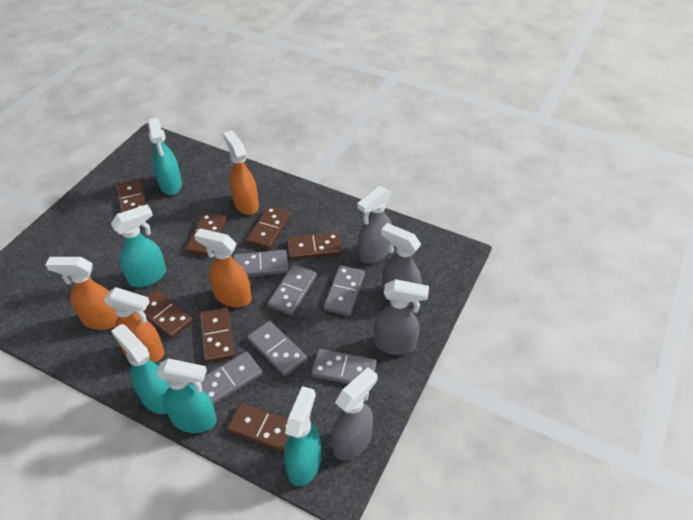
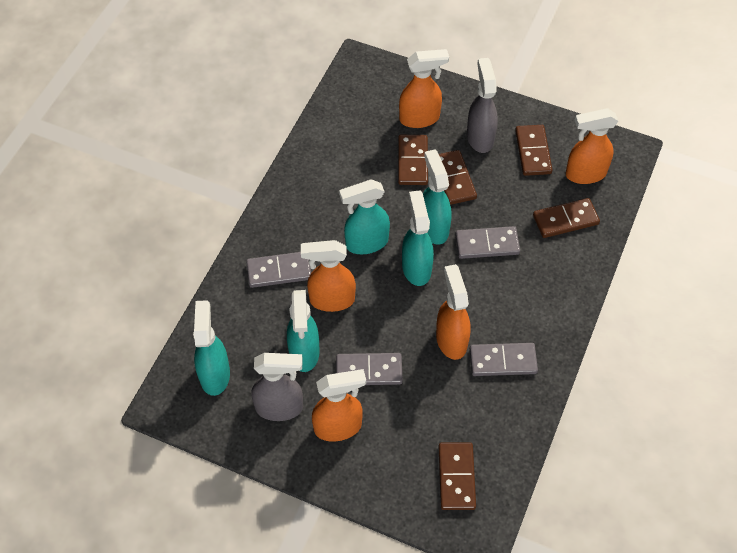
brown domino: 7 -> 5
grey domino: 6 -> 4
grey spray bottle: 4 -> 2
orange spray bottle: 4 -> 5

